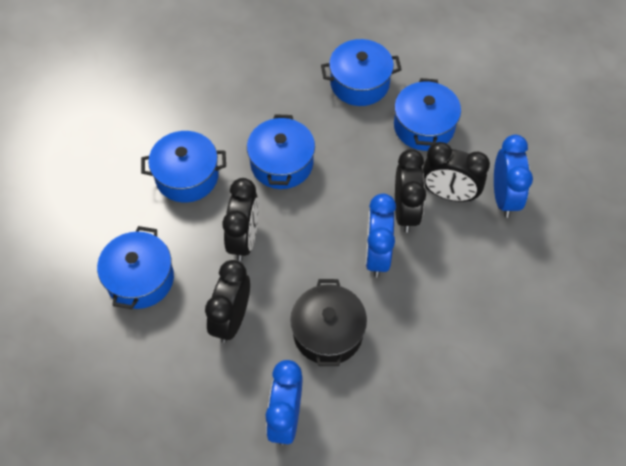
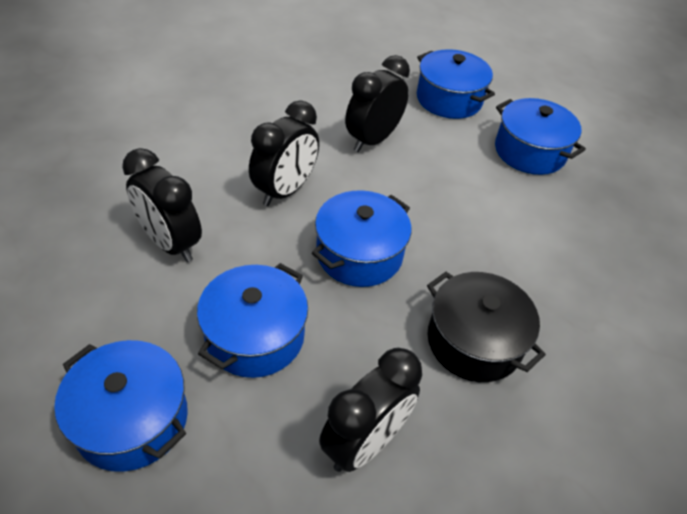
blue clock: 3 -> 0

